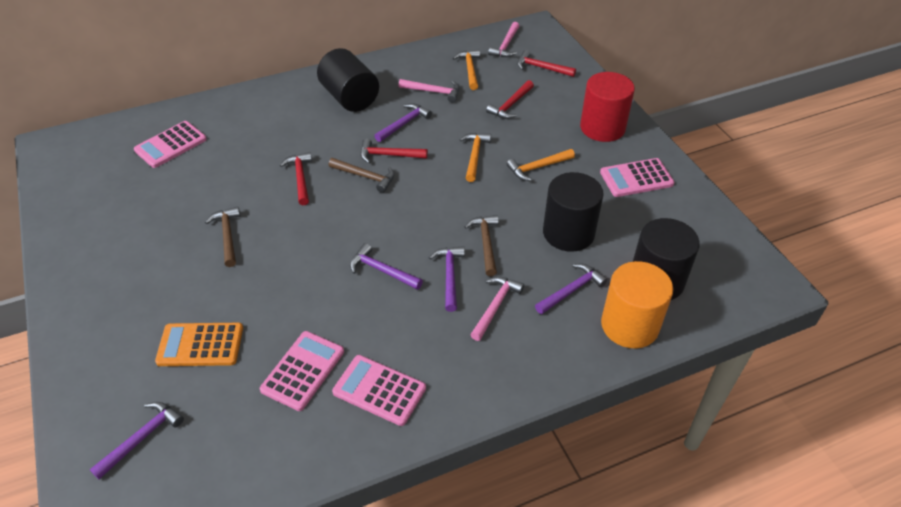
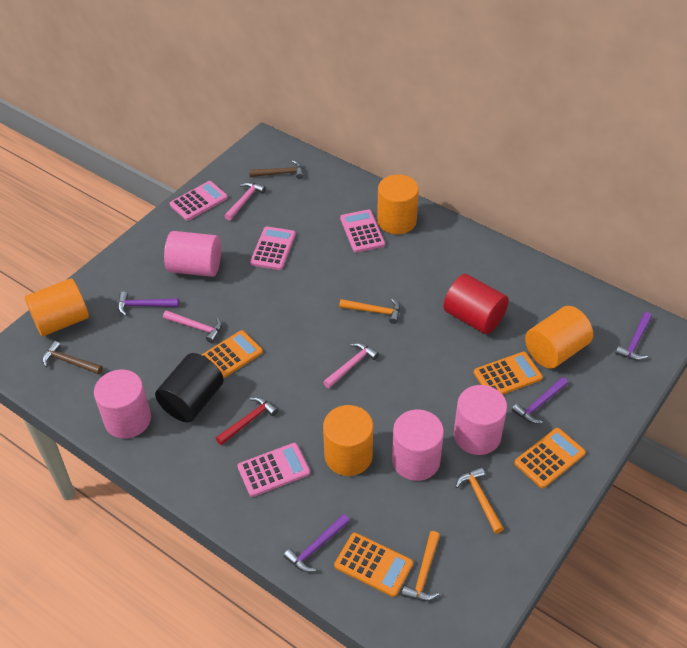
black cylinder: 3 -> 1
brown hammer: 3 -> 2
orange calculator: 1 -> 4
orange cylinder: 1 -> 4
pink cylinder: 0 -> 4
purple hammer: 5 -> 4
red hammer: 4 -> 1

